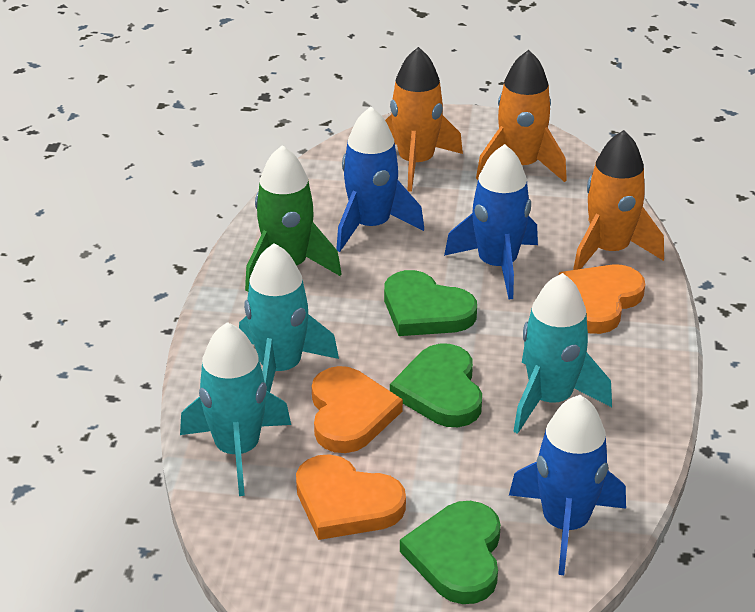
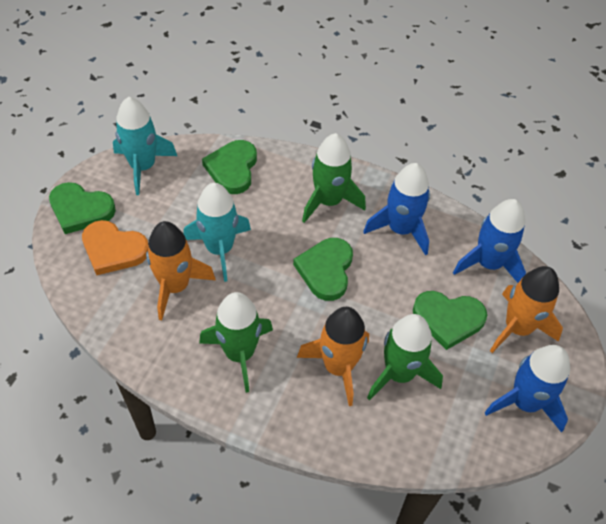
green heart: 3 -> 4
green rocket: 1 -> 3
orange heart: 3 -> 1
turquoise rocket: 3 -> 2

